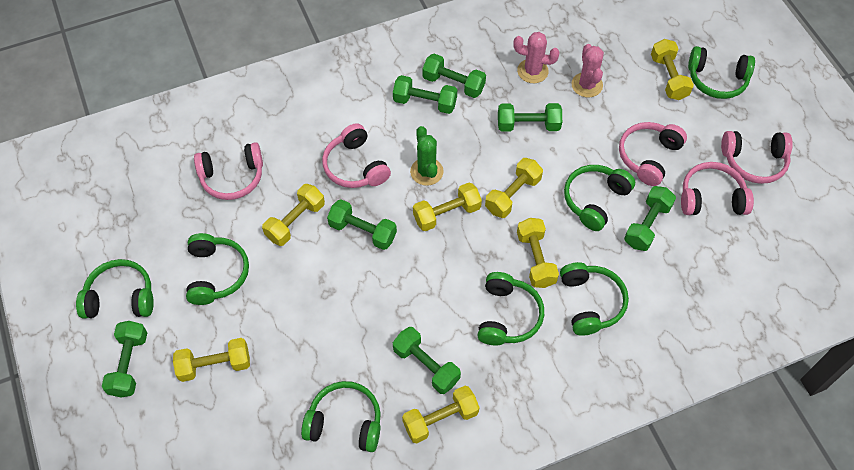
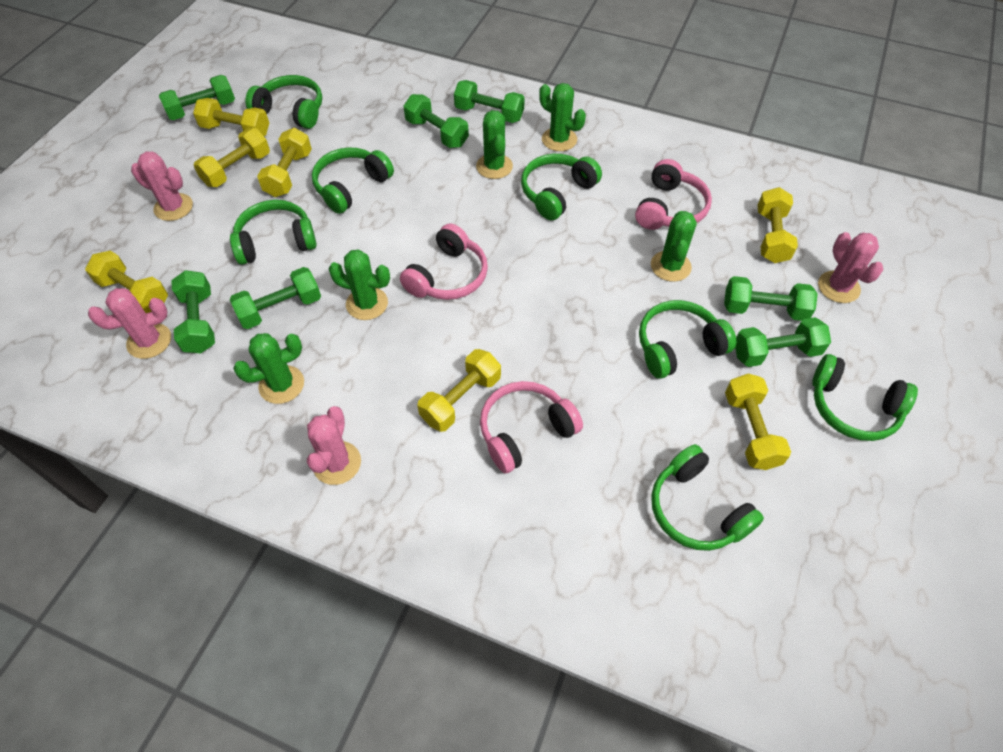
green cactus: 1 -> 5
pink cactus: 2 -> 4
pink headphones: 5 -> 3

